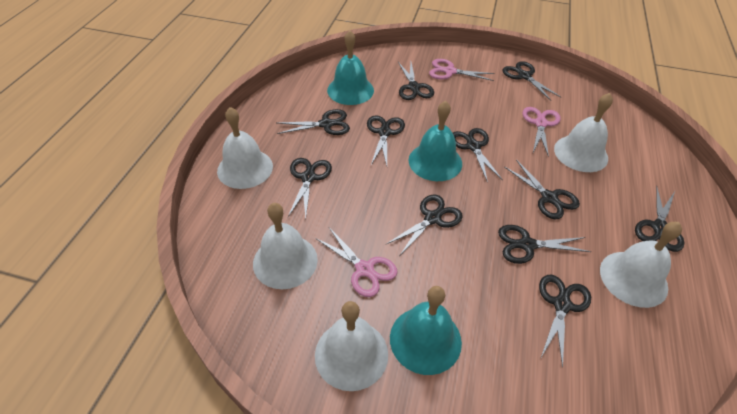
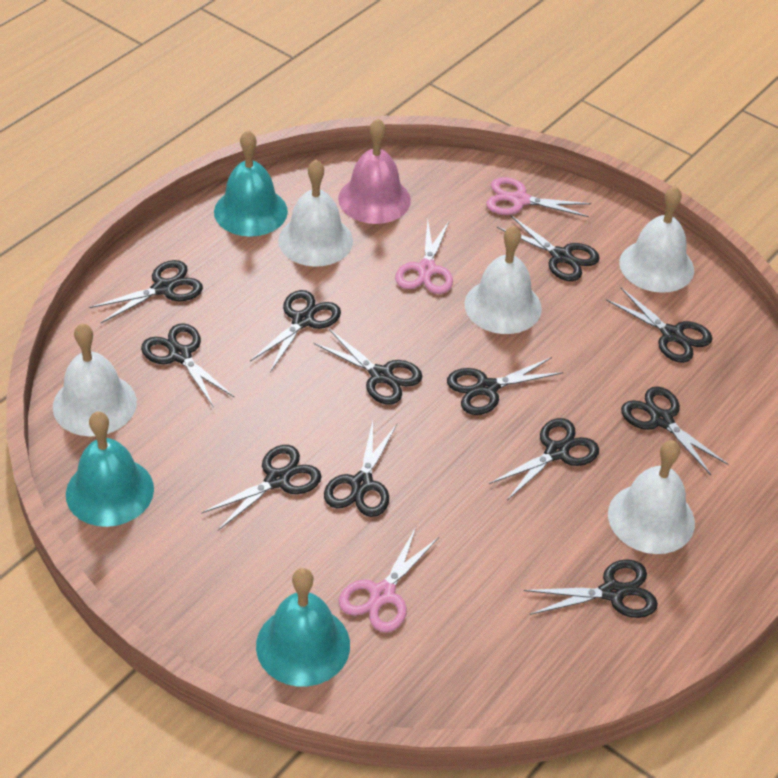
black scissors: 11 -> 12
pink bell: 0 -> 1

